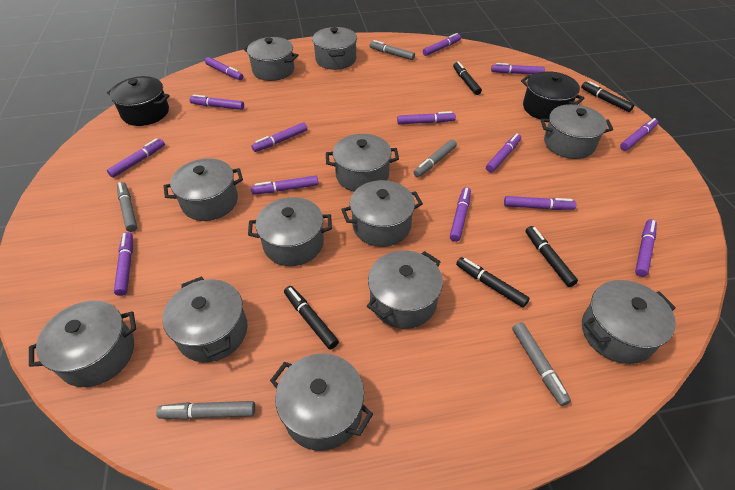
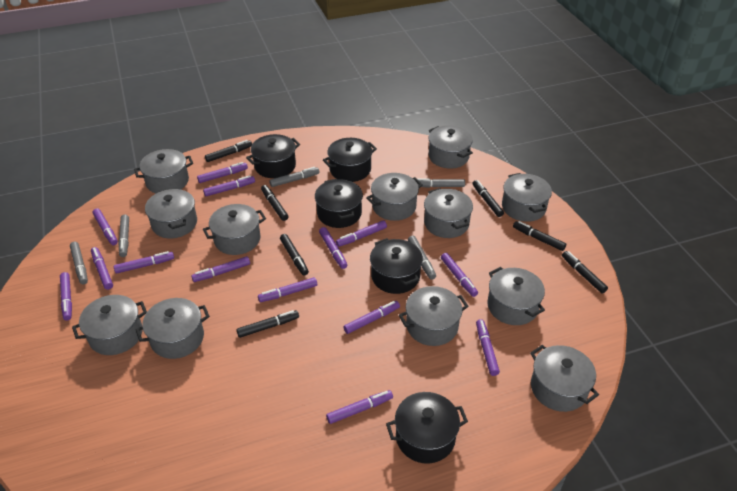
black marker: 5 -> 7
black pot: 2 -> 5

